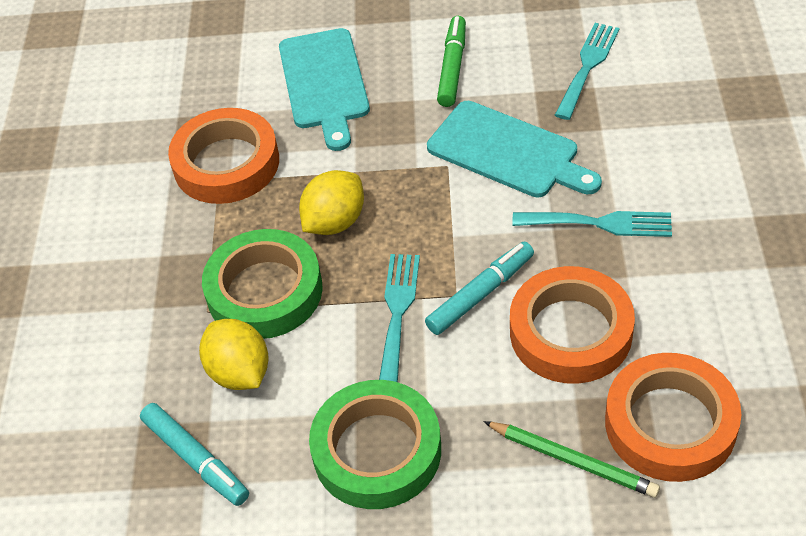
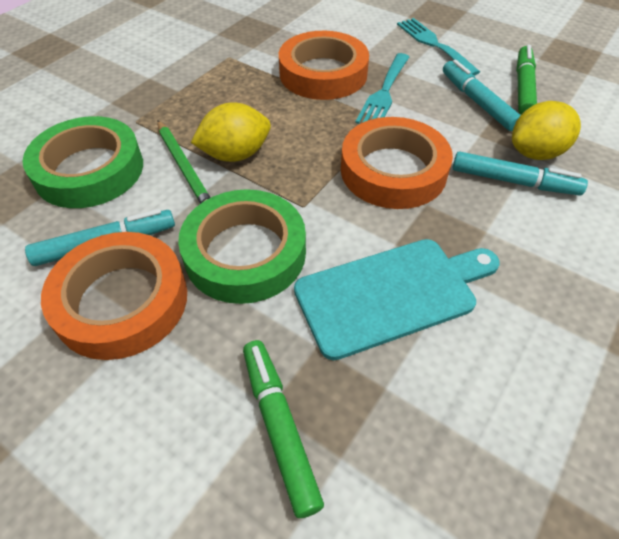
green marker: 1 -> 2
turquoise cutting board: 2 -> 1
turquoise fork: 3 -> 2
turquoise marker: 2 -> 3

